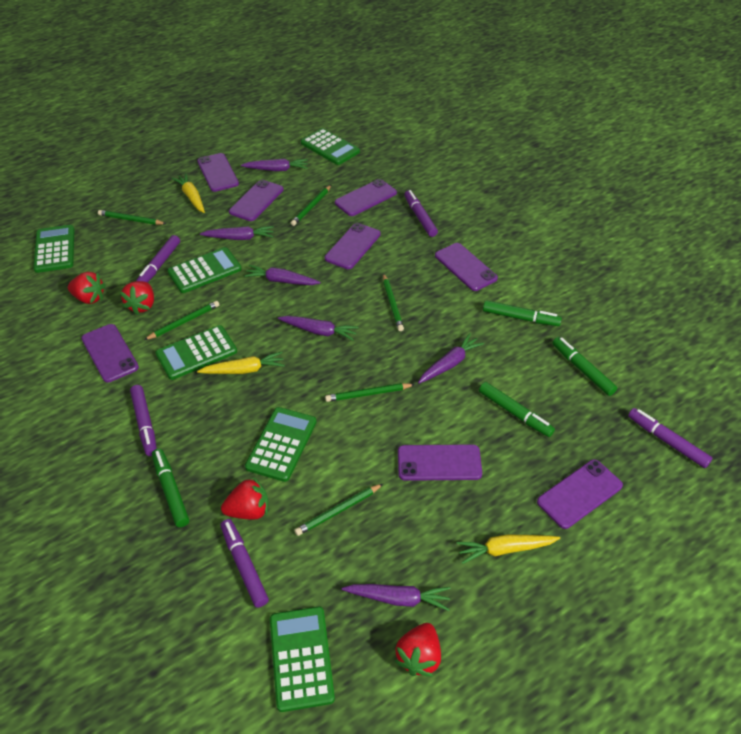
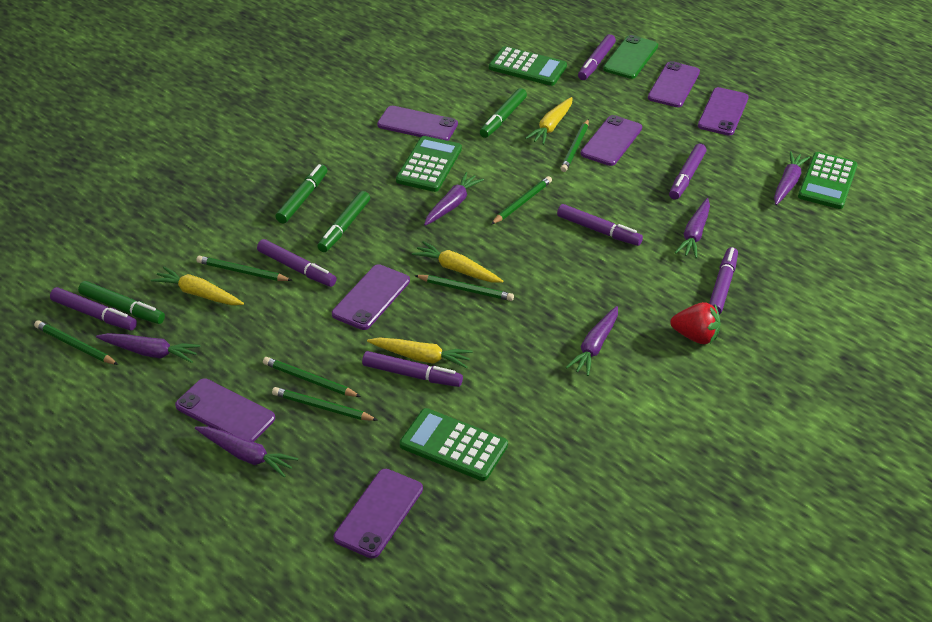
green calculator: 6 -> 4
green pencil: 6 -> 7
green phone: 0 -> 1
purple marker: 5 -> 7
purple phone: 8 -> 7
red strawberry: 4 -> 1
yellow carrot: 3 -> 4

